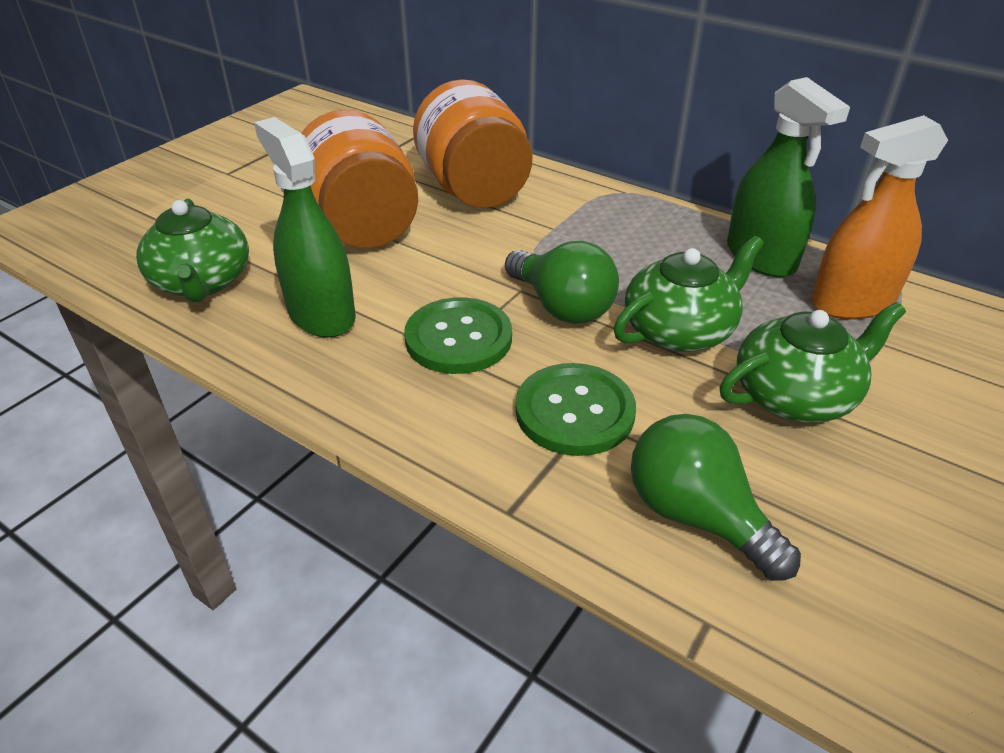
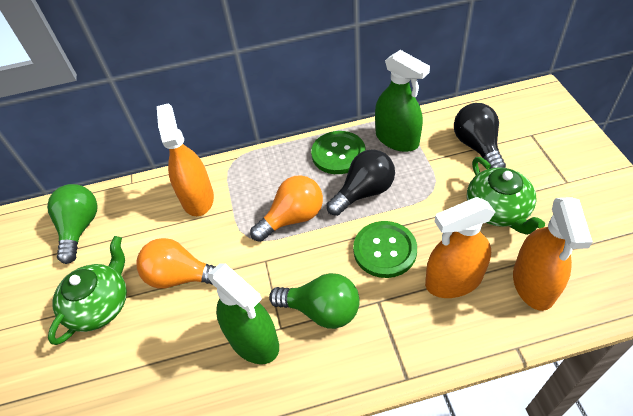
black light bulb: 0 -> 2
green teapot: 3 -> 2
orange jar: 2 -> 0
orange light bulb: 0 -> 2
orange spray bottle: 1 -> 3

